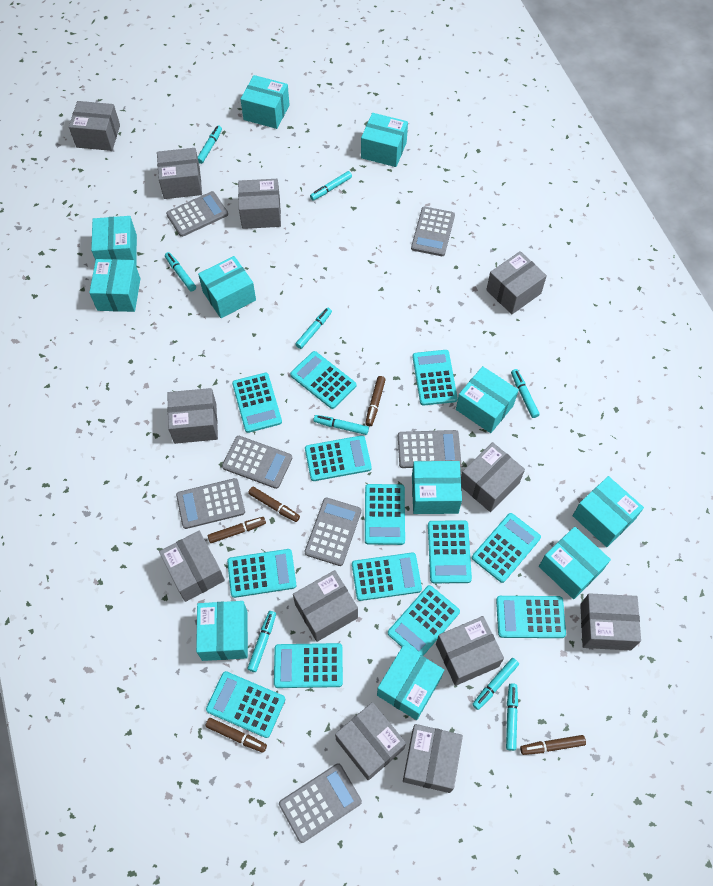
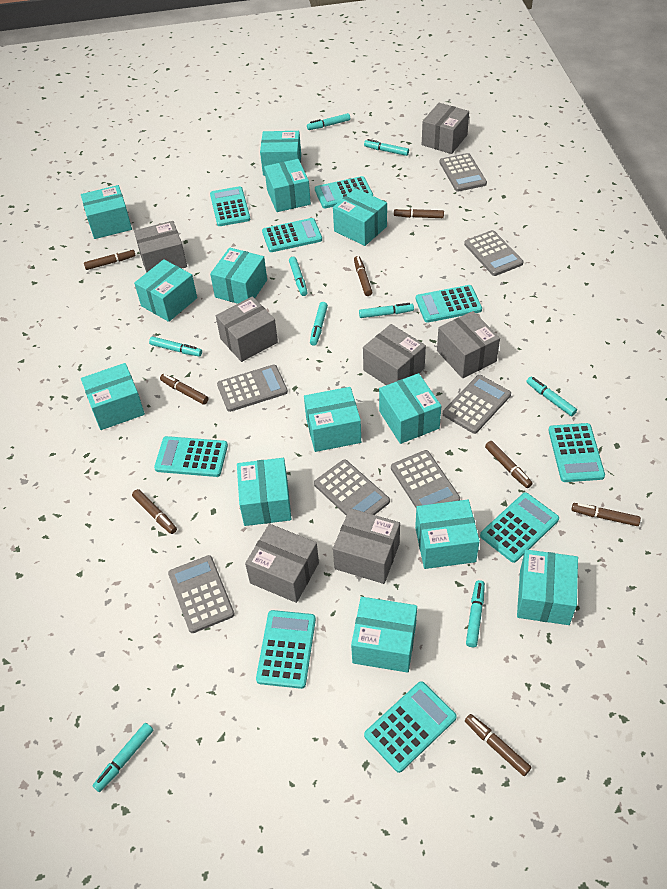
brown marker: 5 -> 8
grey box: 12 -> 7
turquoise box: 11 -> 13
turquoise calculator: 13 -> 9

